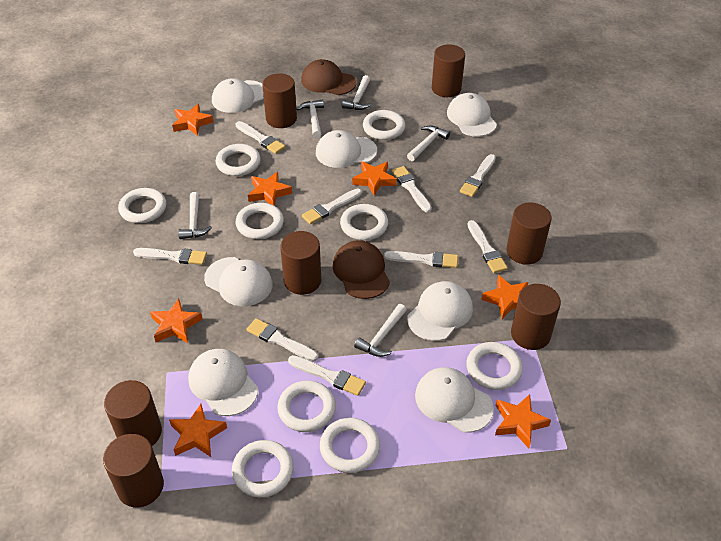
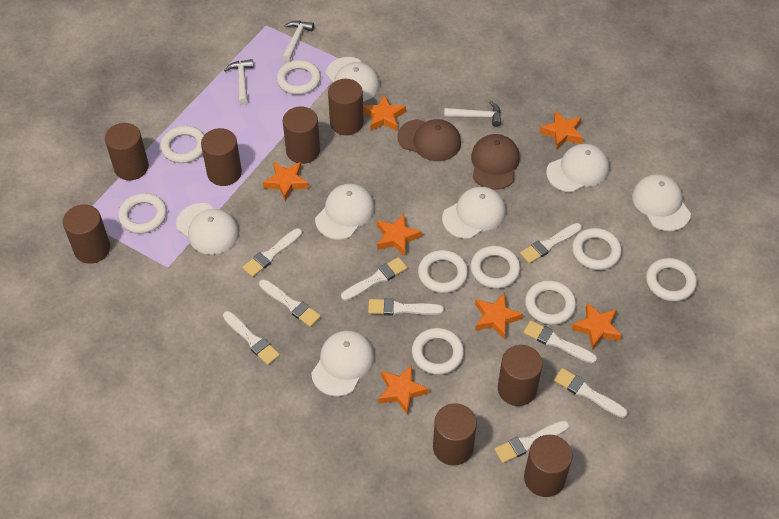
brown cylinder: 7 -> 8
white hammer: 5 -> 3

